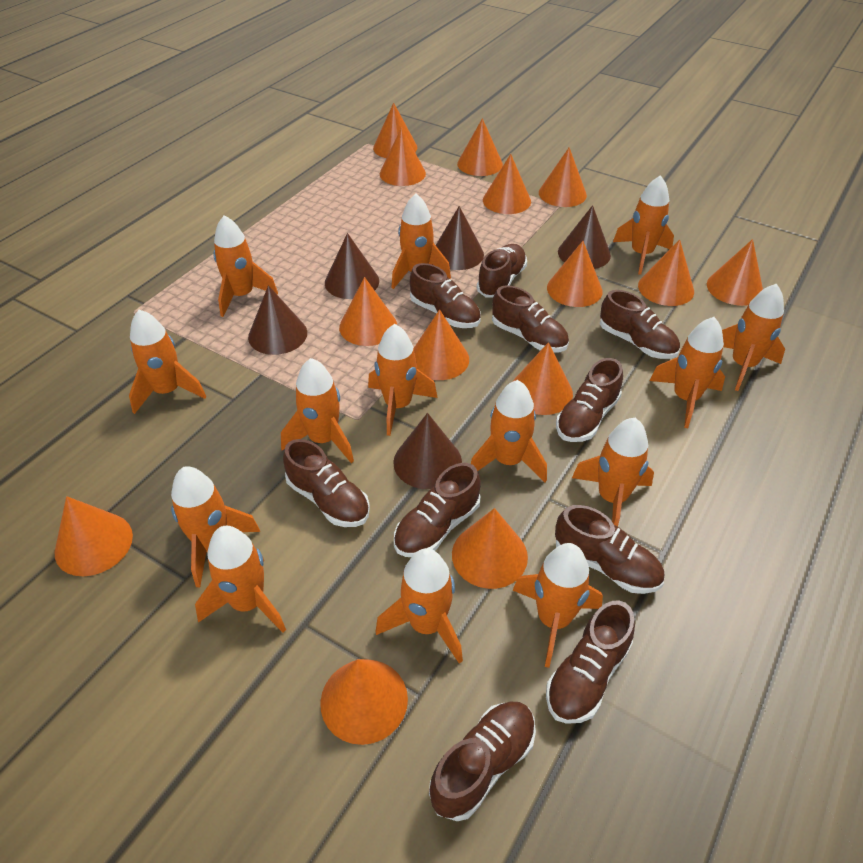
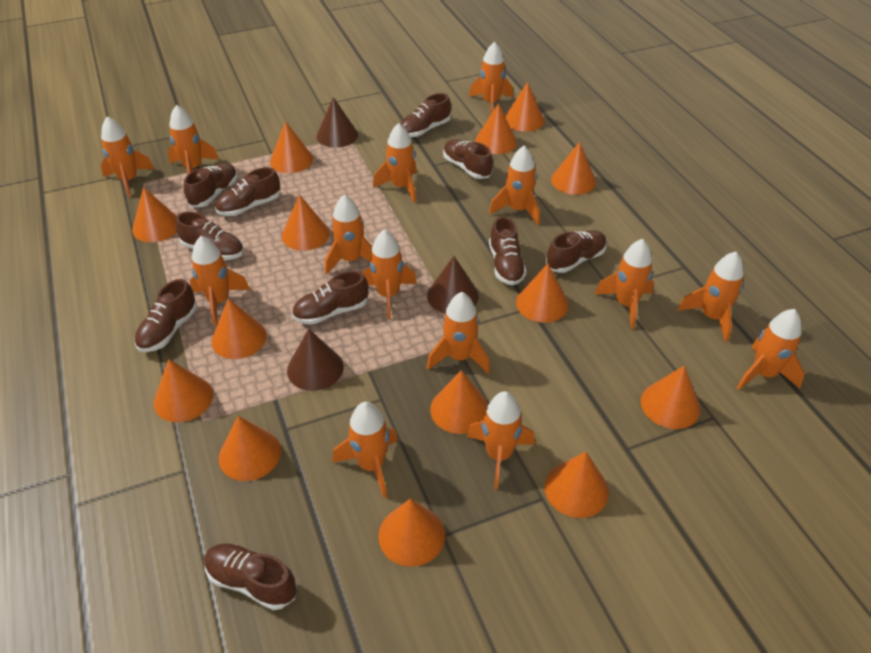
brown cone: 5 -> 3

